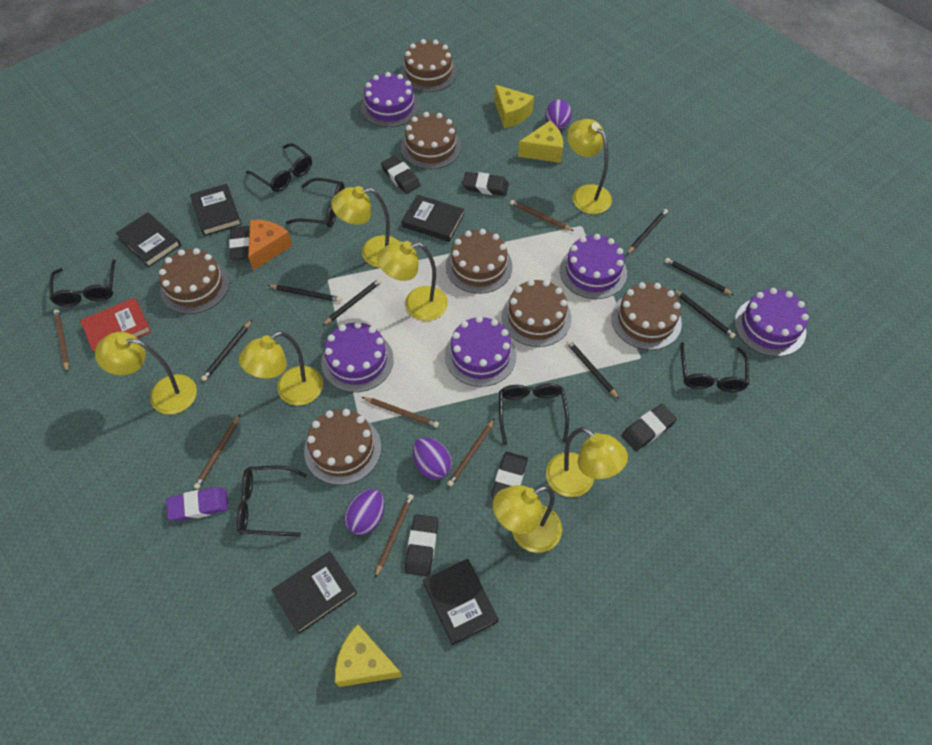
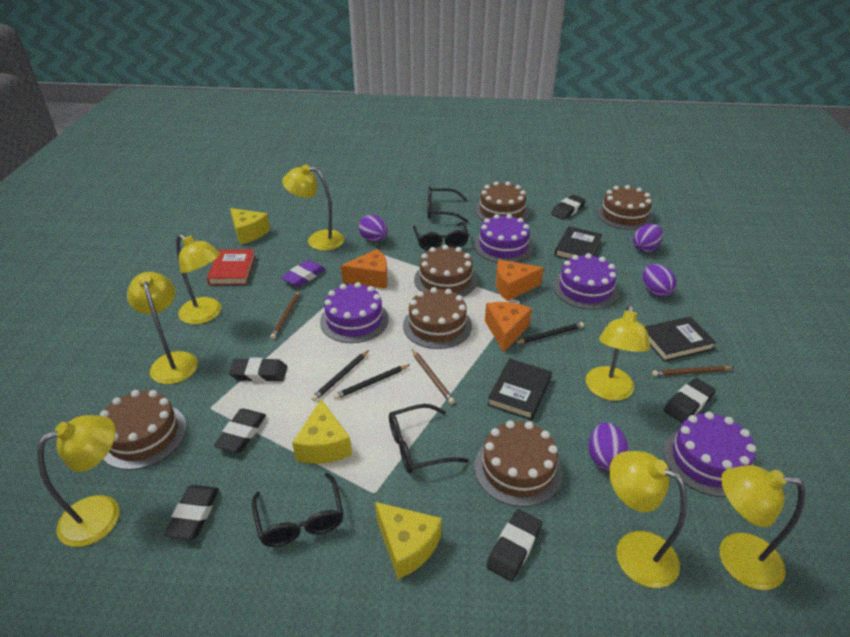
black book: 5 -> 3
black glasses: 6 -> 4
black pencil: 7 -> 3
brown cake: 7 -> 6
brown pencil: 6 -> 3
orange cheese: 1 -> 3
purple cake: 5 -> 4
purple egg: 3 -> 4

